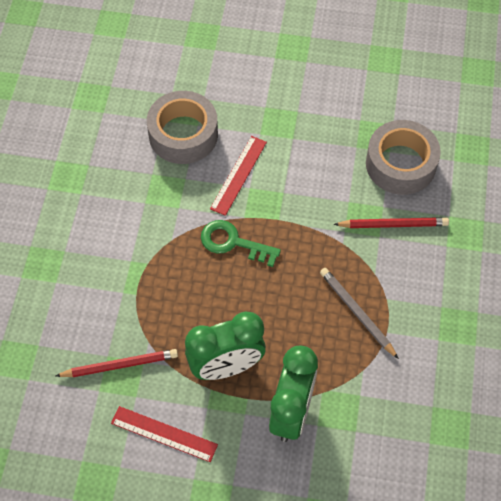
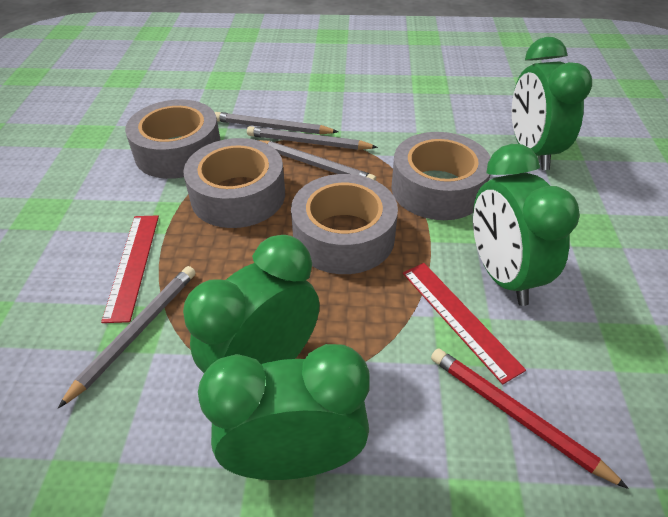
green clock: 2 -> 4
green key: 1 -> 0
grey pencil: 1 -> 4
grey tape: 2 -> 4
red pencil: 2 -> 1

